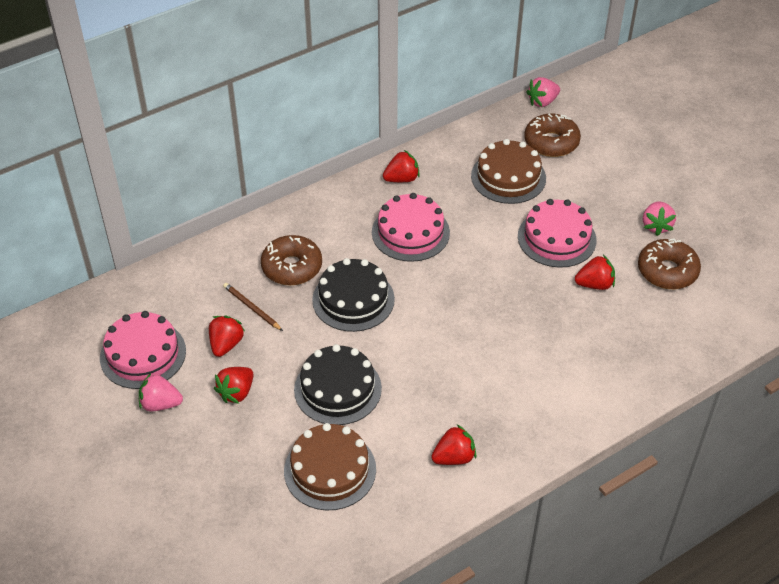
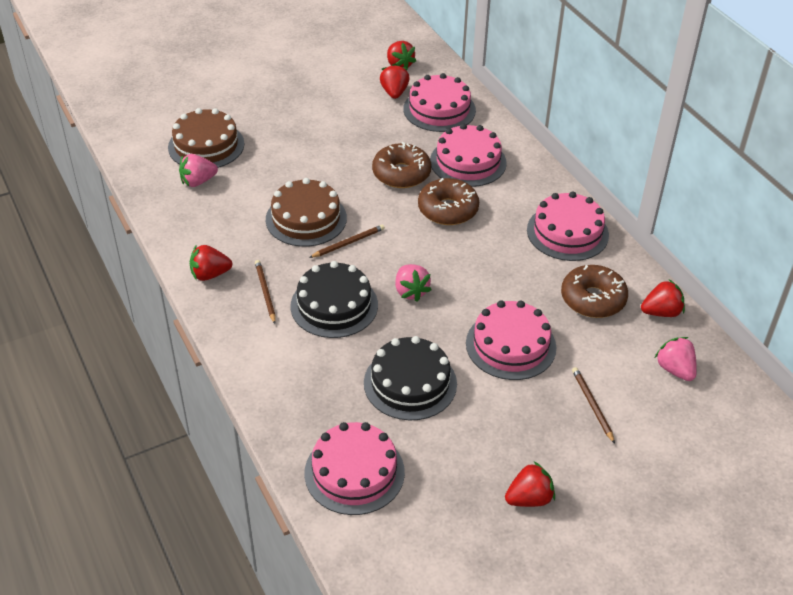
brown pencil: 1 -> 3
pink cake: 3 -> 5

